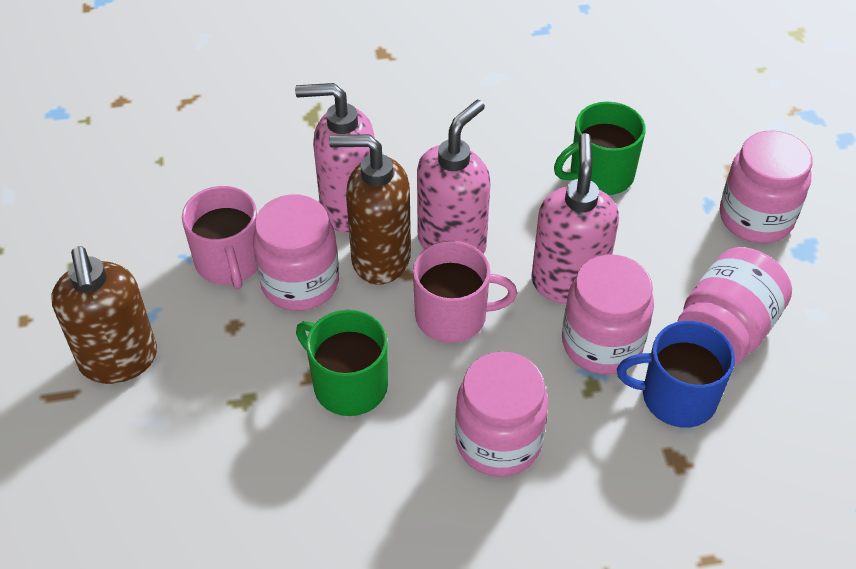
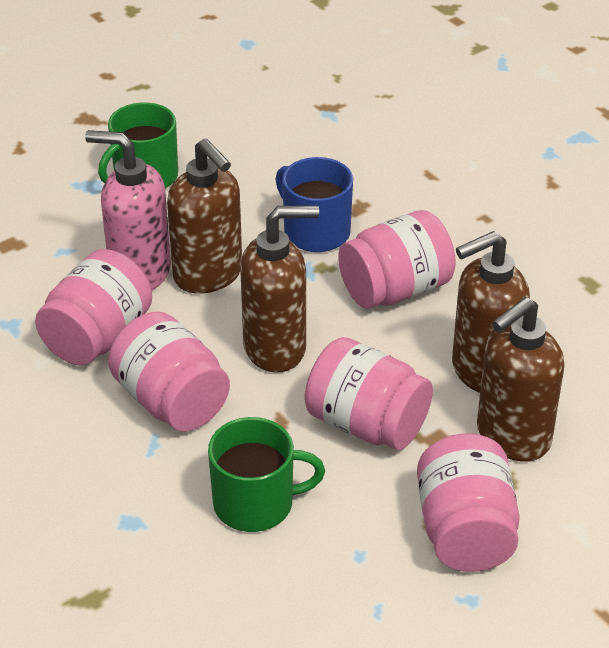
brown soap dispenser: 2 -> 4
pink mug: 2 -> 0
pink soap dispenser: 3 -> 1

